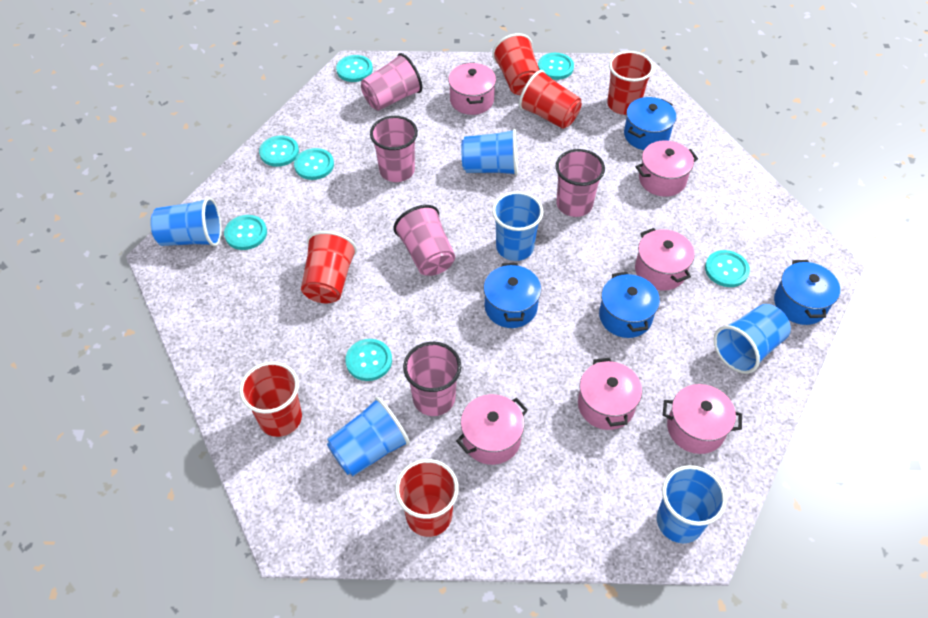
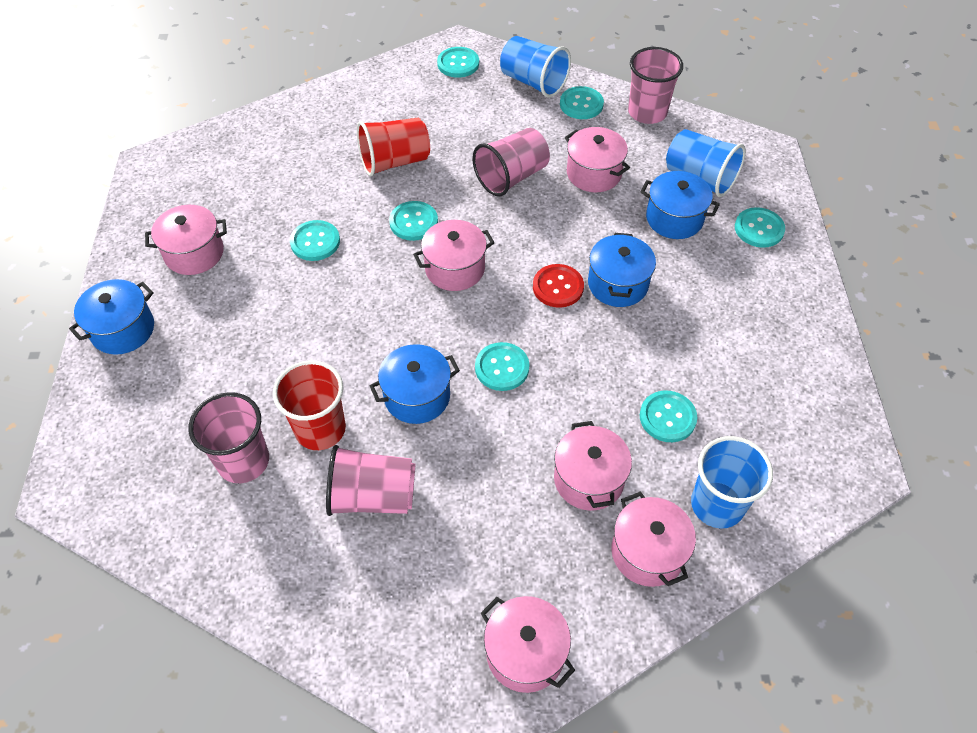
blue cup: 6 -> 3
pink cup: 5 -> 4
red button: 0 -> 1
red cup: 6 -> 2

